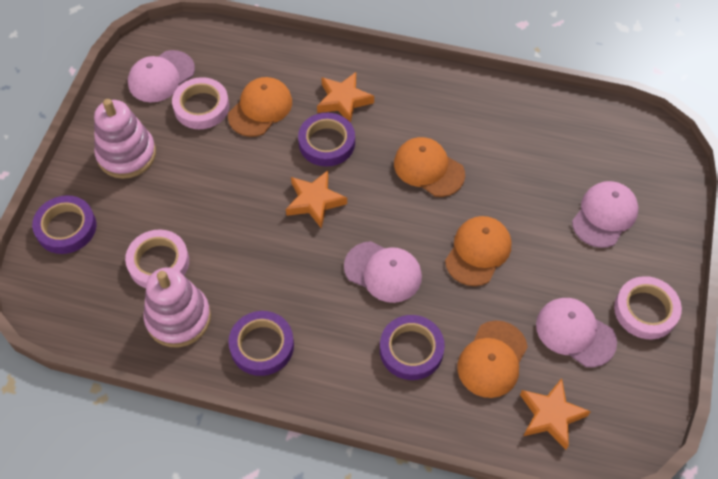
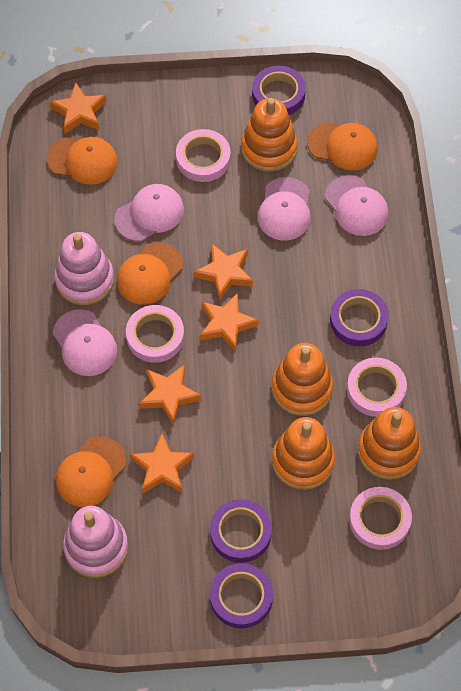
orange stacking toy: 0 -> 4
orange star: 3 -> 5
pink tape: 3 -> 4

